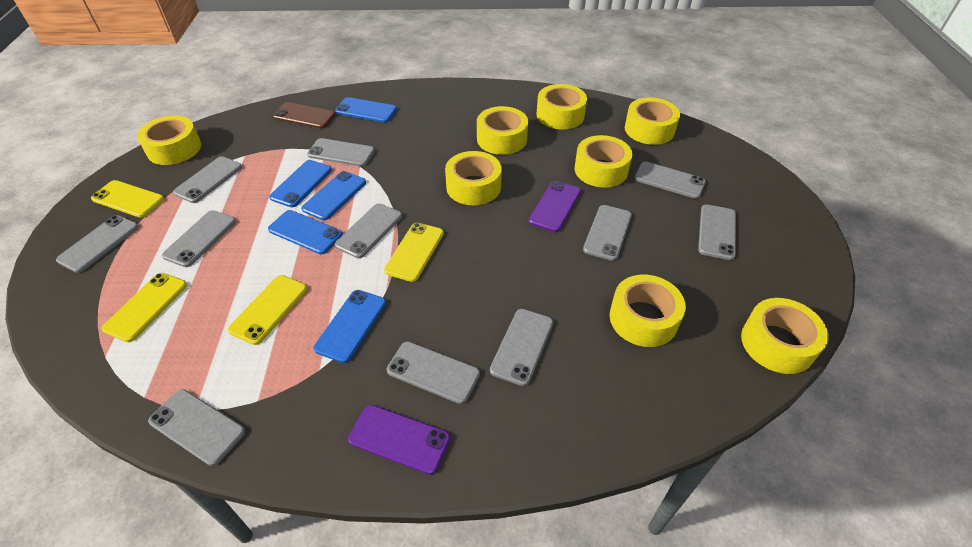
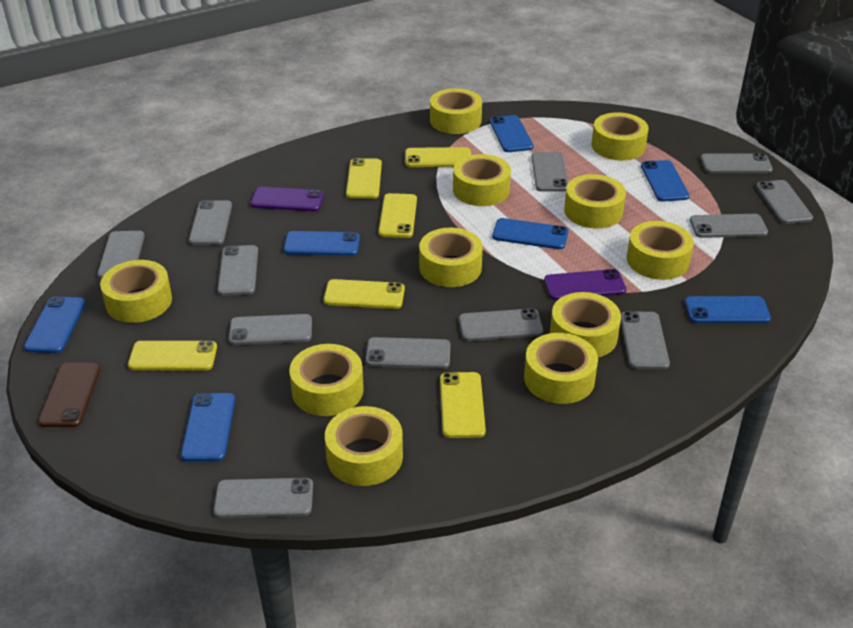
blue phone: 5 -> 7
grey phone: 11 -> 12
yellow phone: 4 -> 6
yellow tape: 8 -> 11

